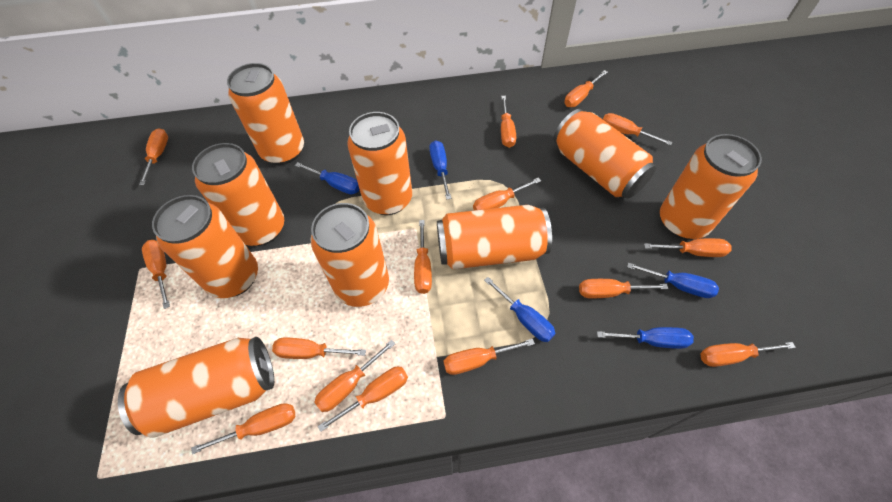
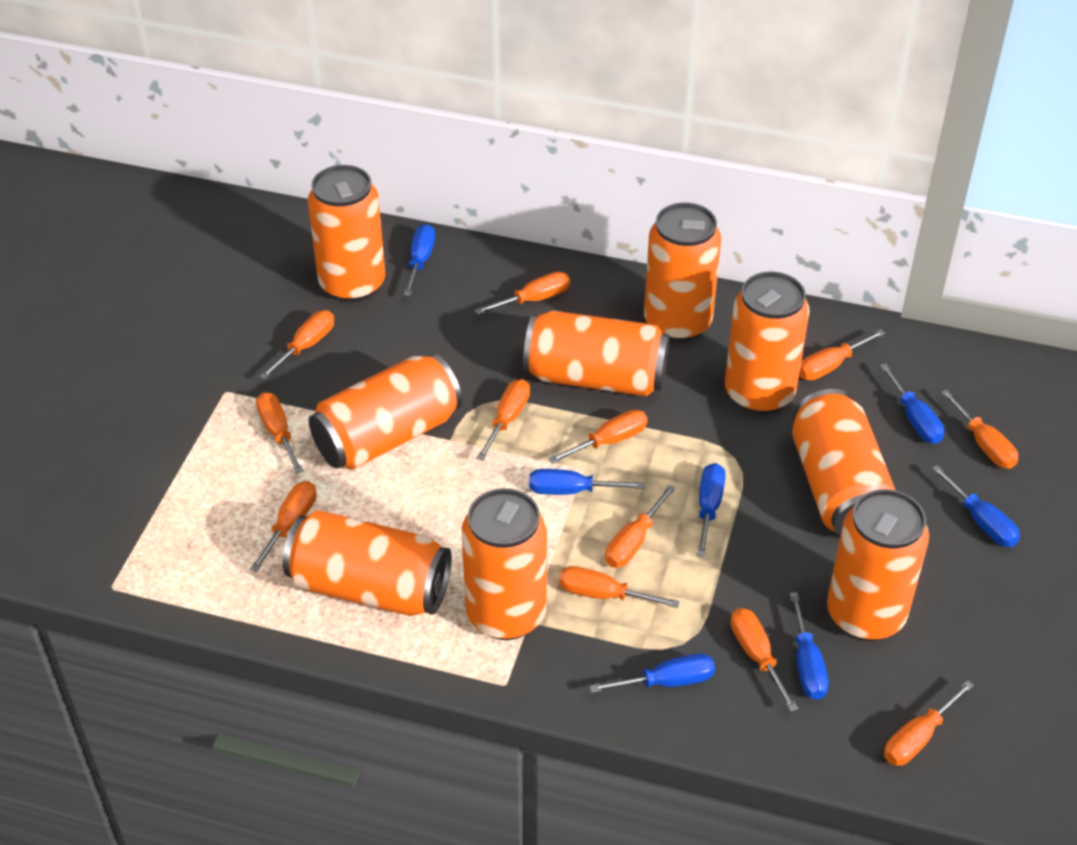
blue screwdriver: 5 -> 7
orange screwdriver: 15 -> 12

